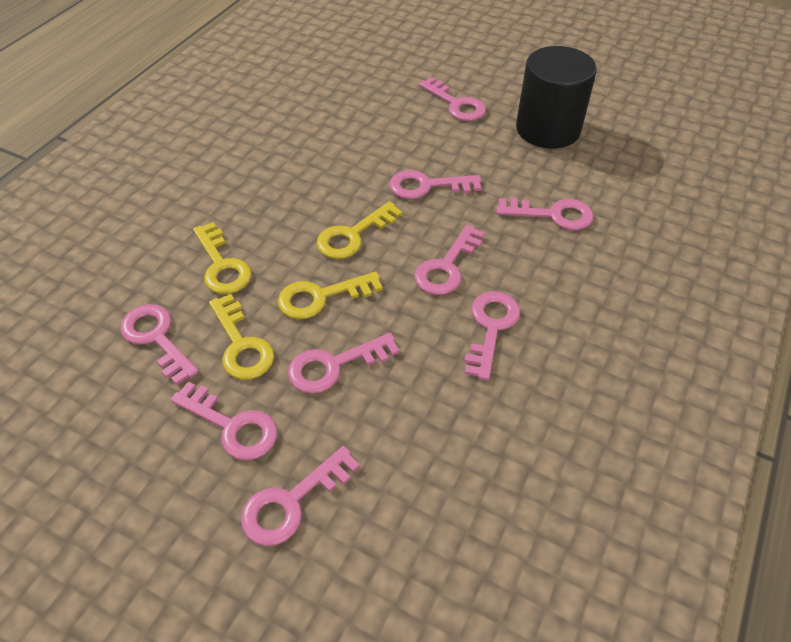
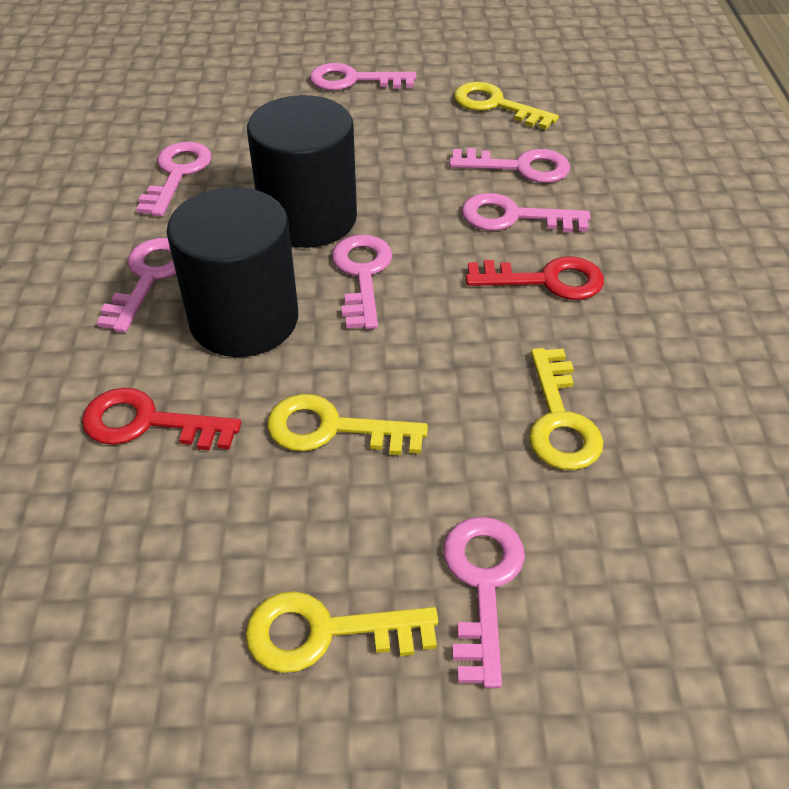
black cylinder: 1 -> 2
pink key: 9 -> 7
red key: 0 -> 2

